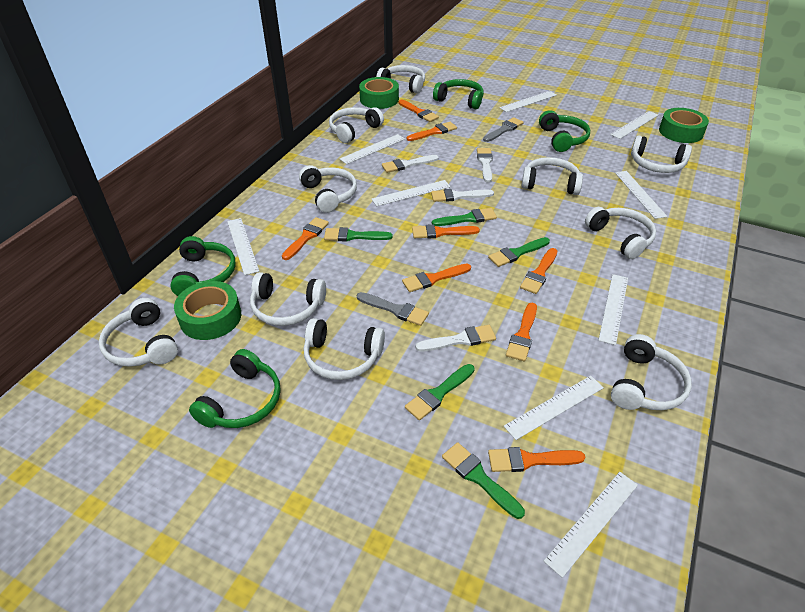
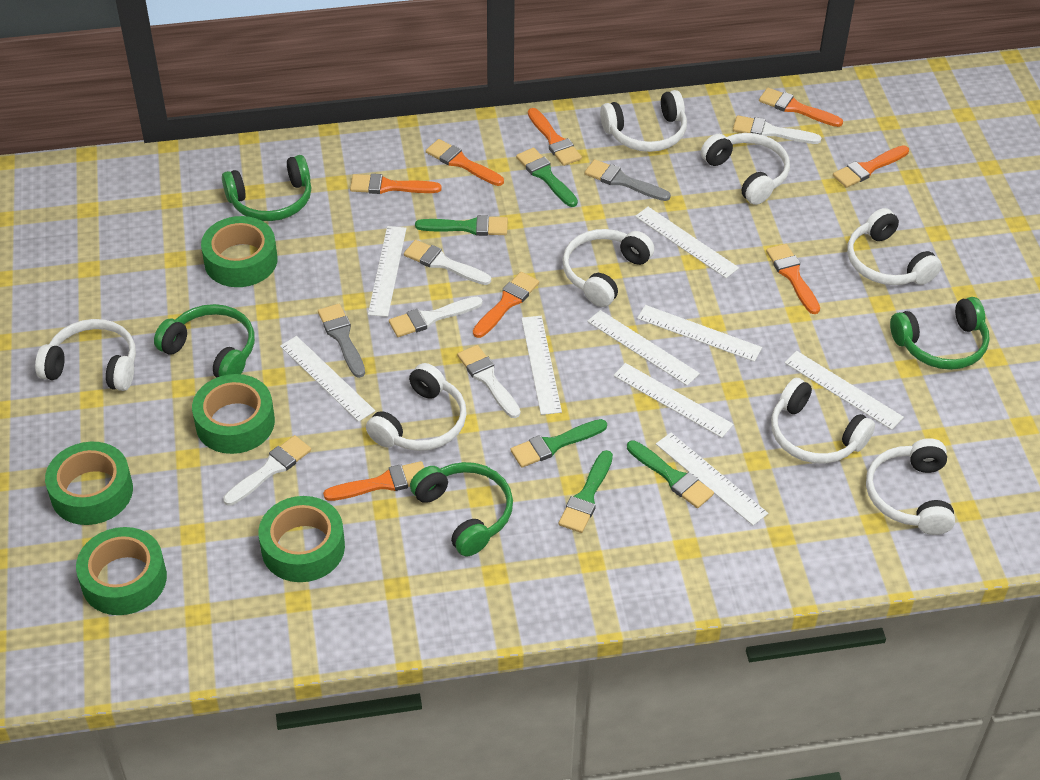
green tape: 3 -> 5
white brush: 4 -> 5
white headphones: 10 -> 8

